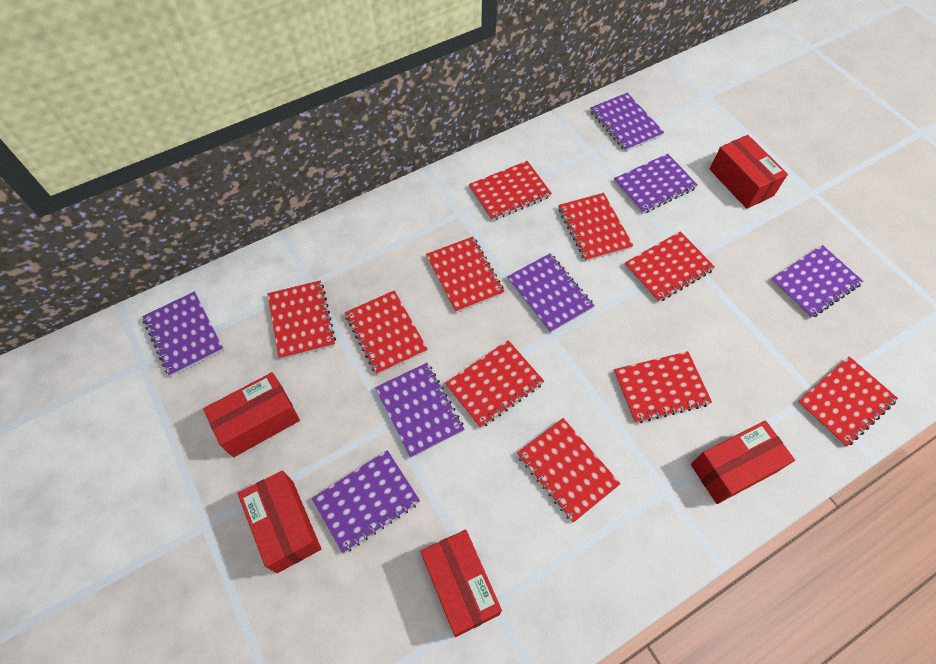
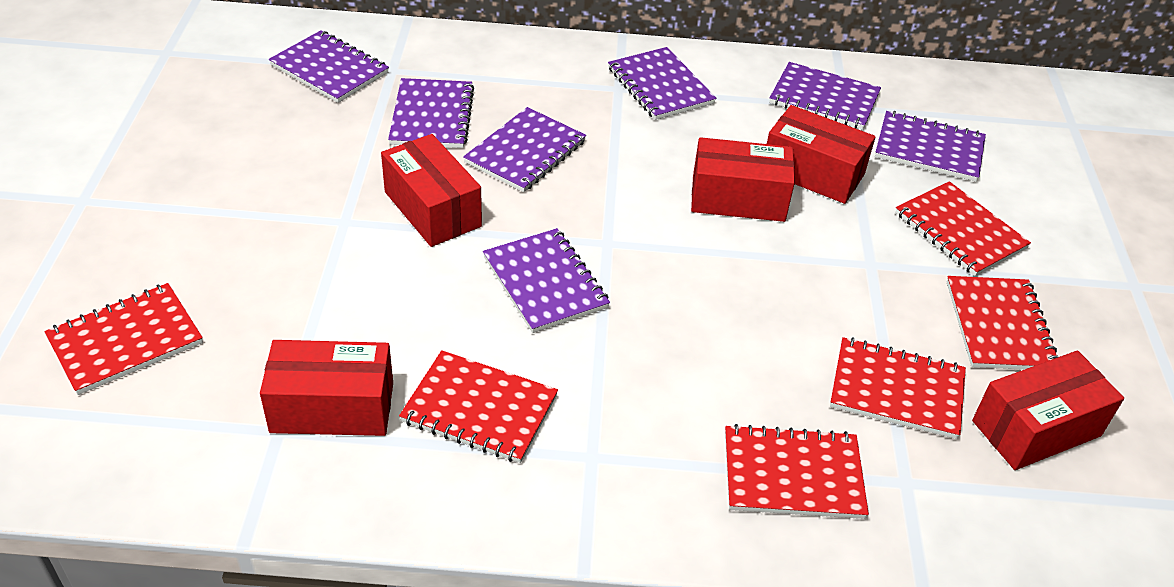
red notebook: 10 -> 6

